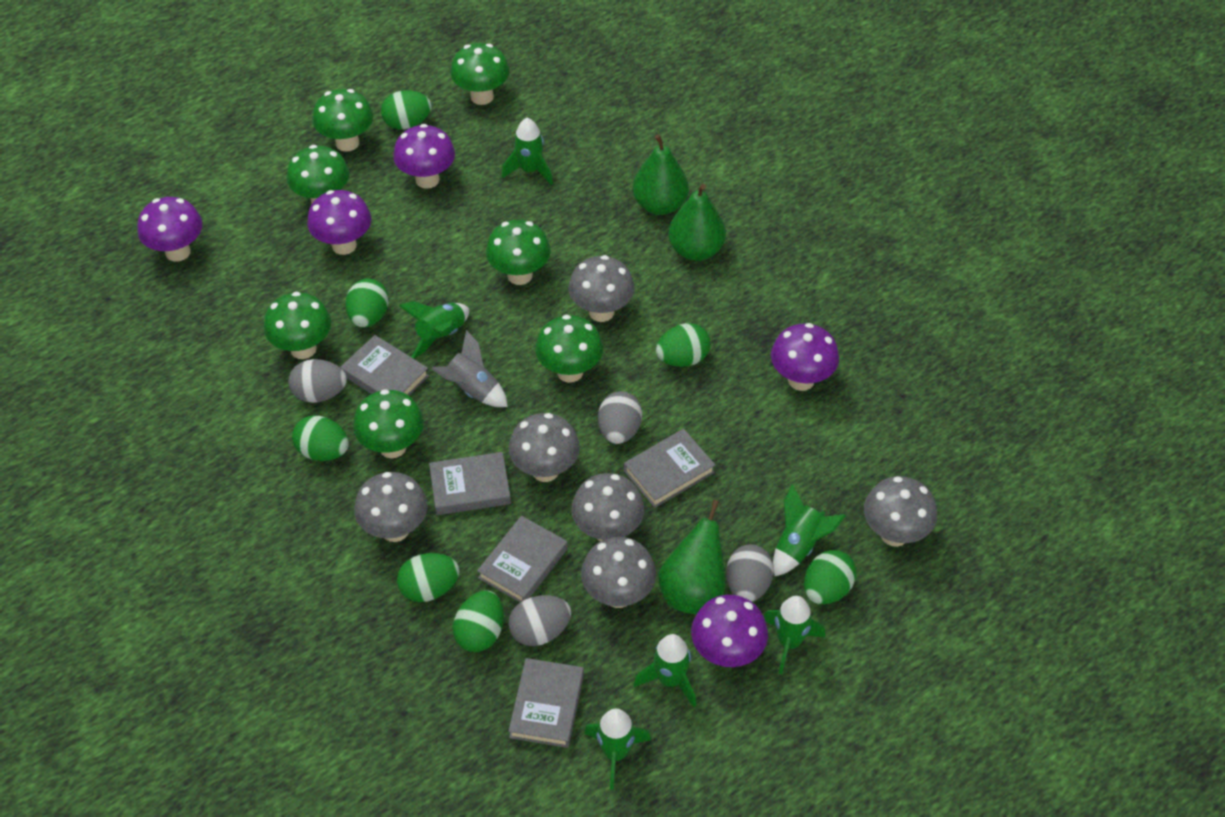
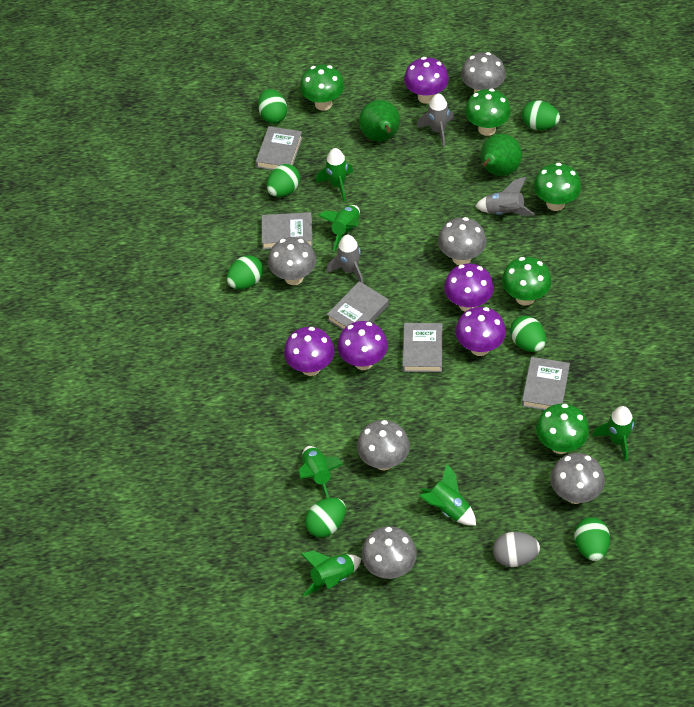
green mushroom: 7 -> 5
green pear: 3 -> 2
grey egg: 4 -> 1
grey rocket: 1 -> 3

